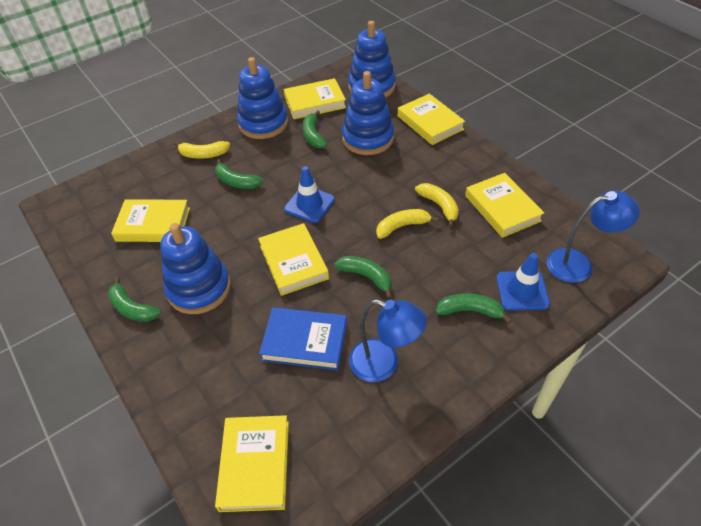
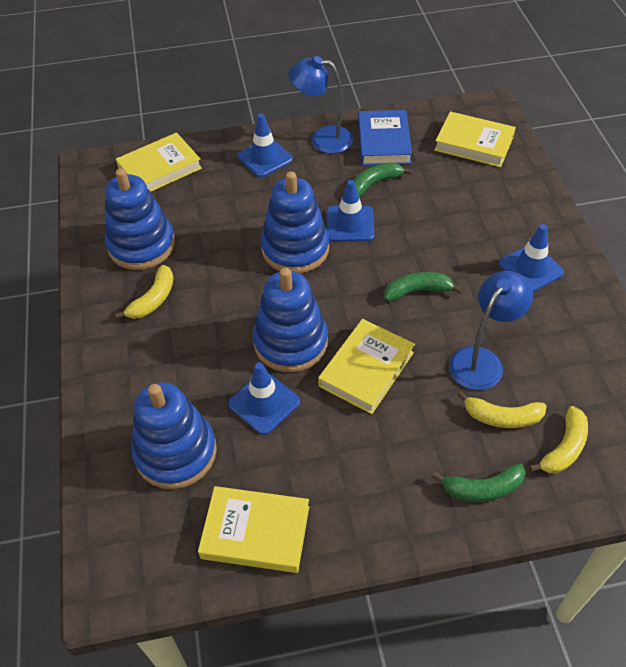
blue traffic cone: 2 -> 4
green banana: 5 -> 3
yellow book: 6 -> 4

